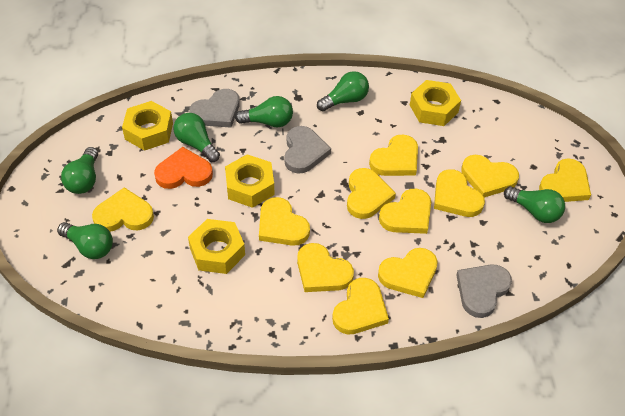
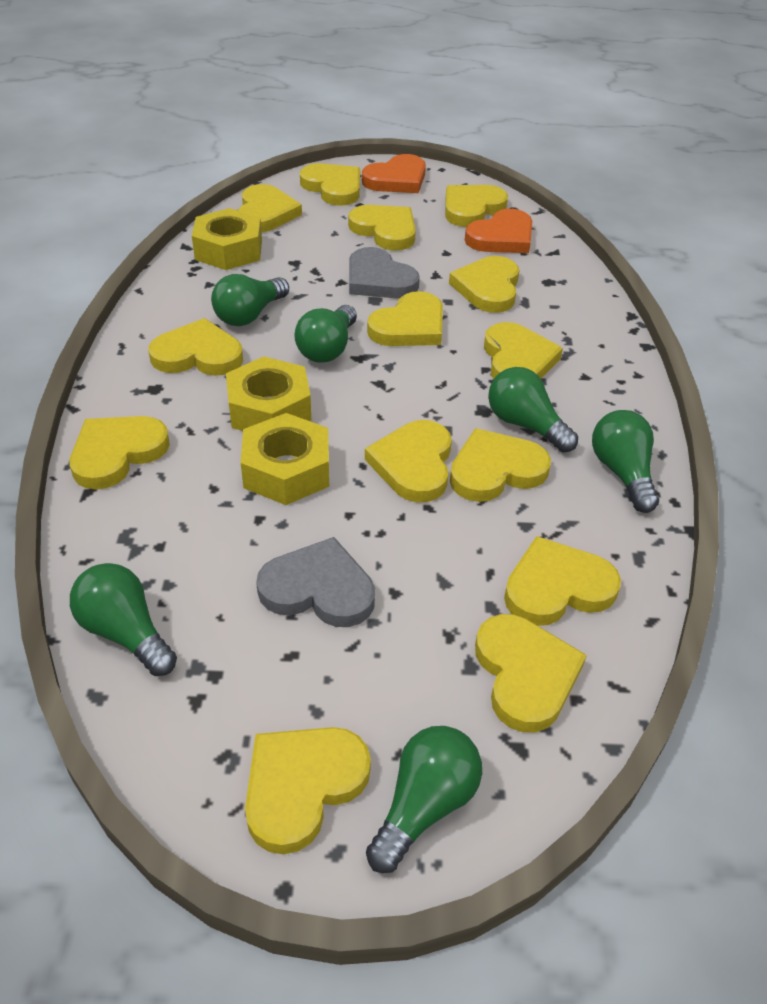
grey heart: 3 -> 2
orange heart: 1 -> 2
yellow heart: 11 -> 14
yellow nut: 4 -> 3

